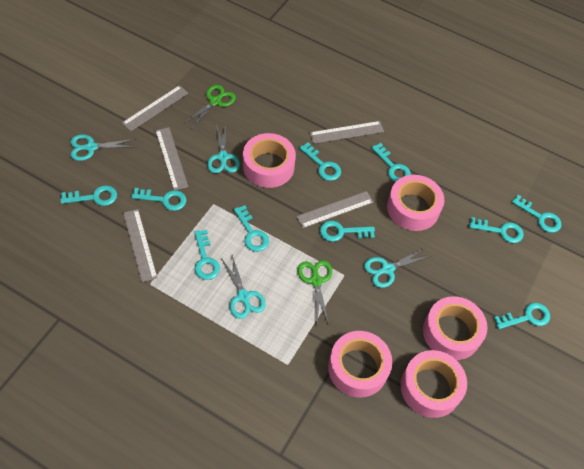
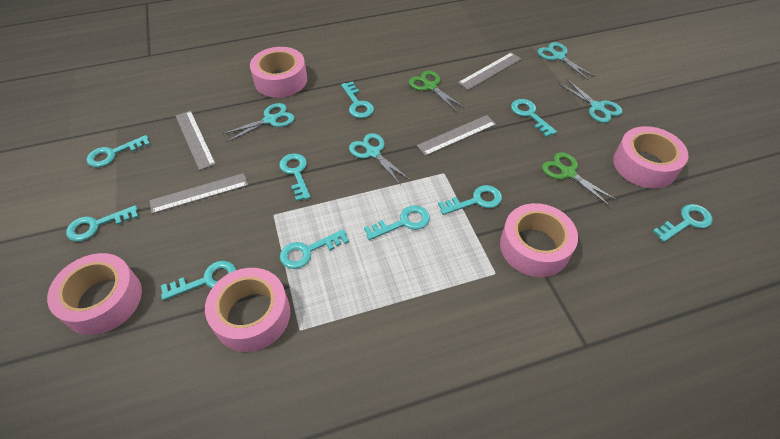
grey ruler: 5 -> 4

